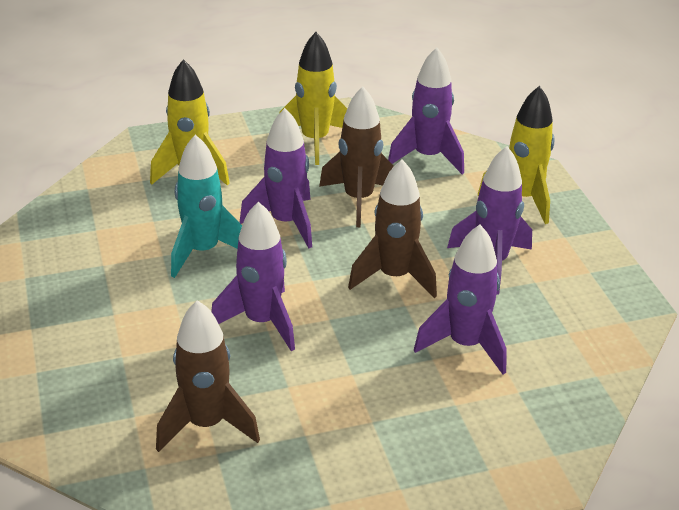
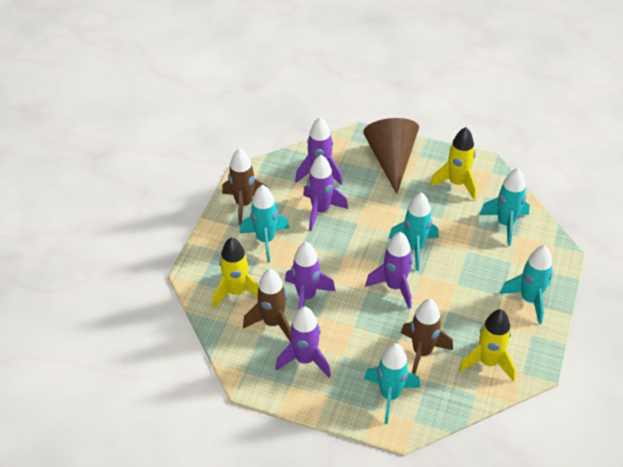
brown cone: 0 -> 1
turquoise rocket: 1 -> 5

